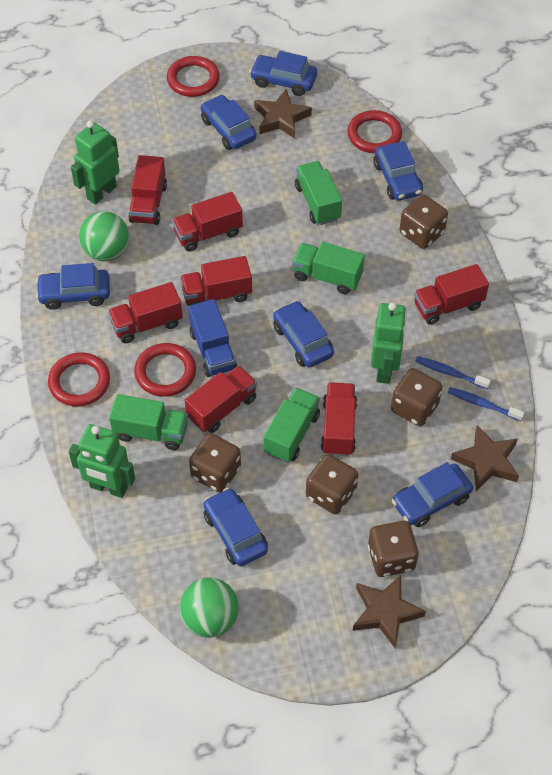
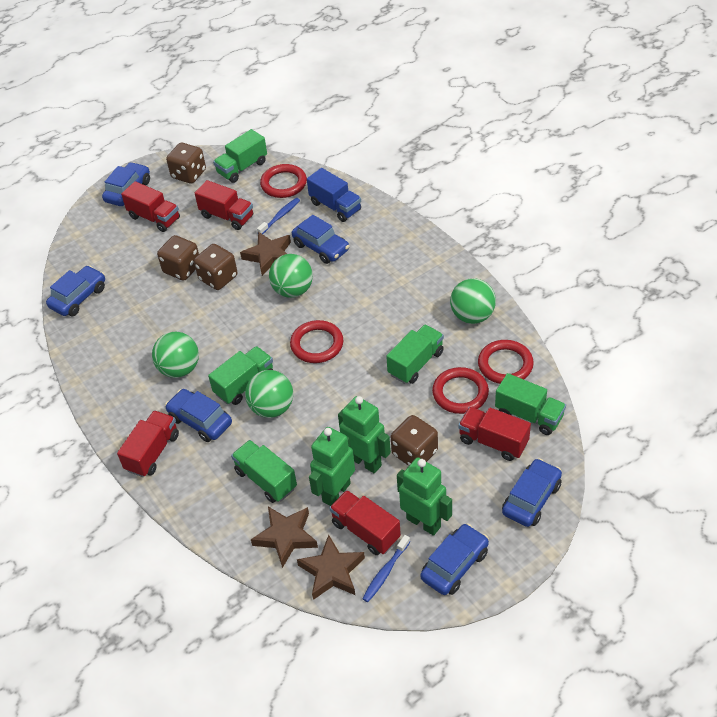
blue car: 7 -> 6
brown dice: 5 -> 4
green ball: 2 -> 4
green truck: 4 -> 5
red truck: 7 -> 5

